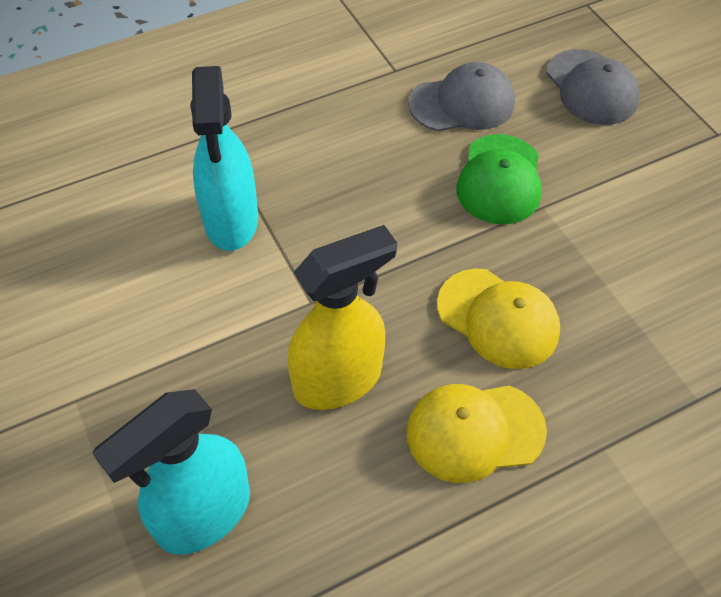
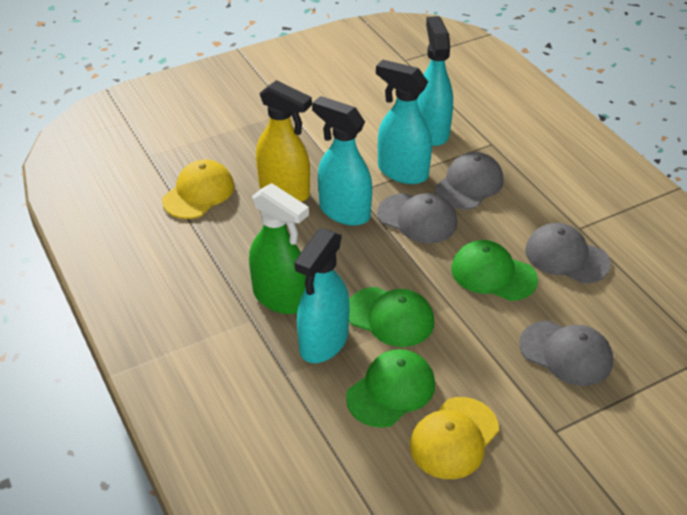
green cap: 1 -> 3
green spray bottle: 0 -> 1
grey cap: 2 -> 4
turquoise spray bottle: 2 -> 4

